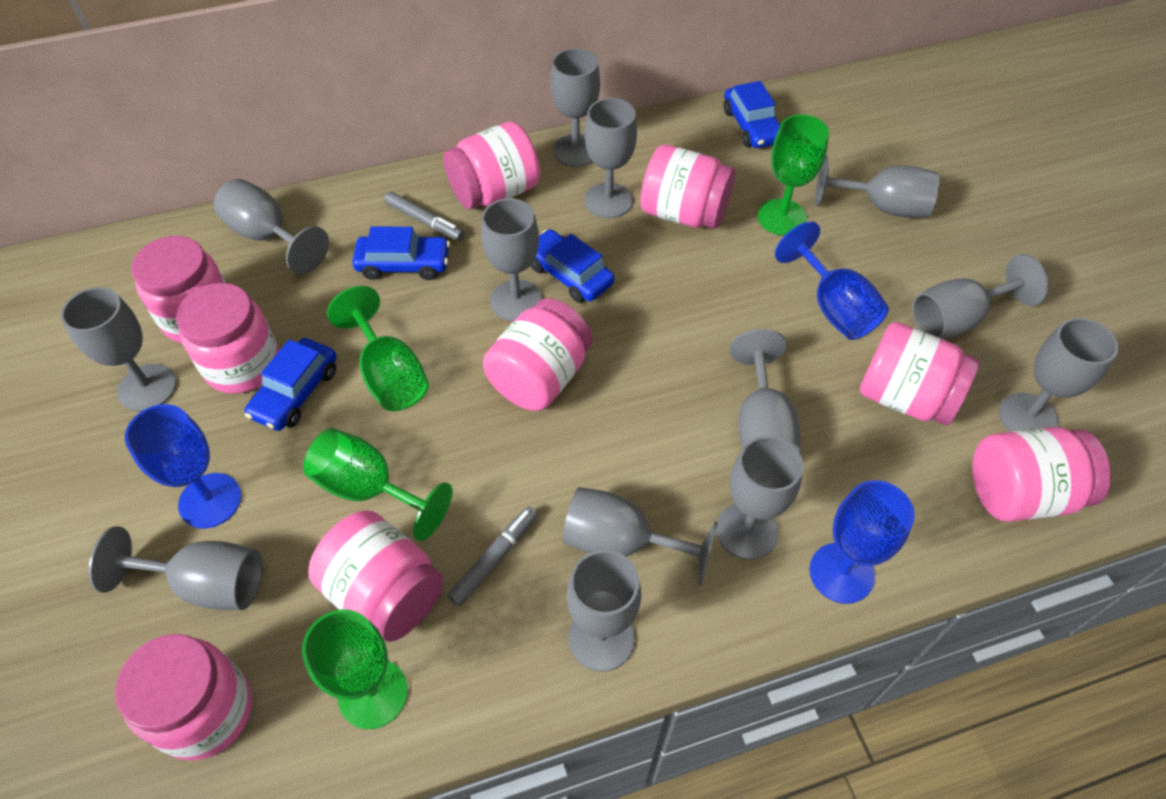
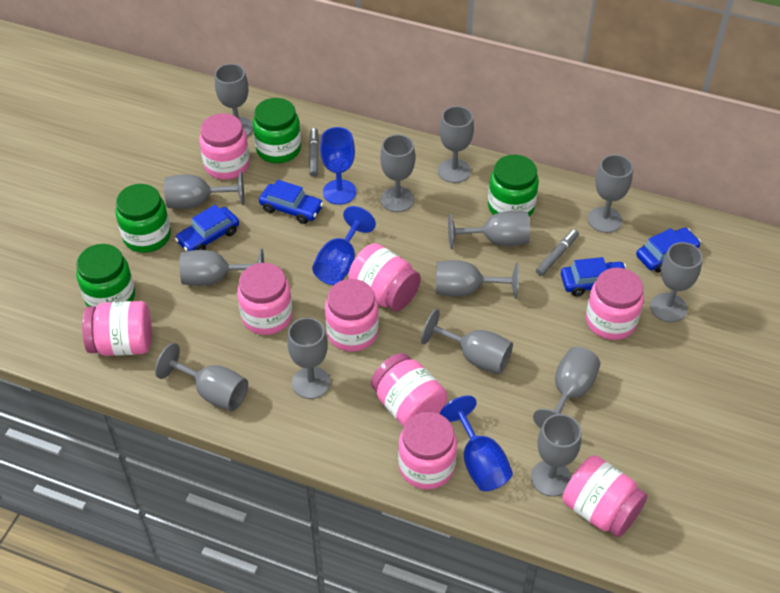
green goblet: 4 -> 0
green jar: 0 -> 4
grey goblet: 13 -> 14

